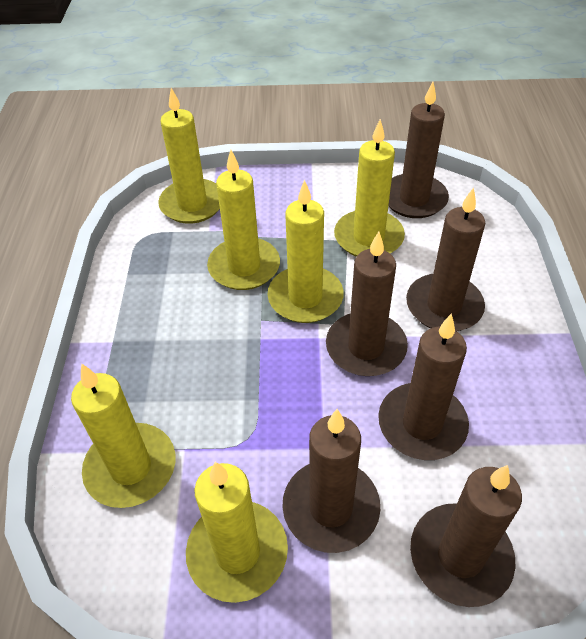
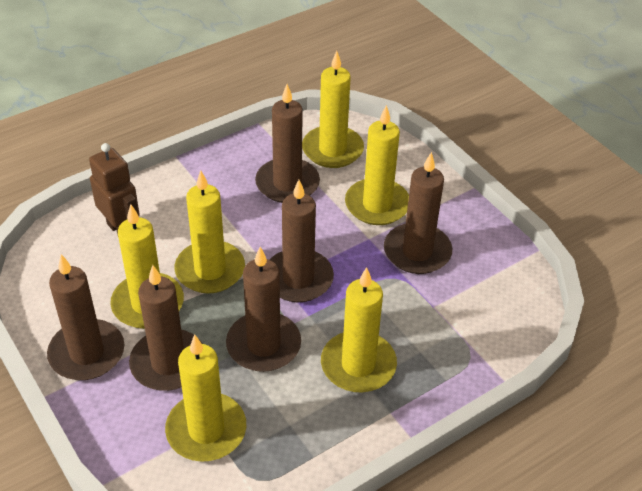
brown robot: 0 -> 1

